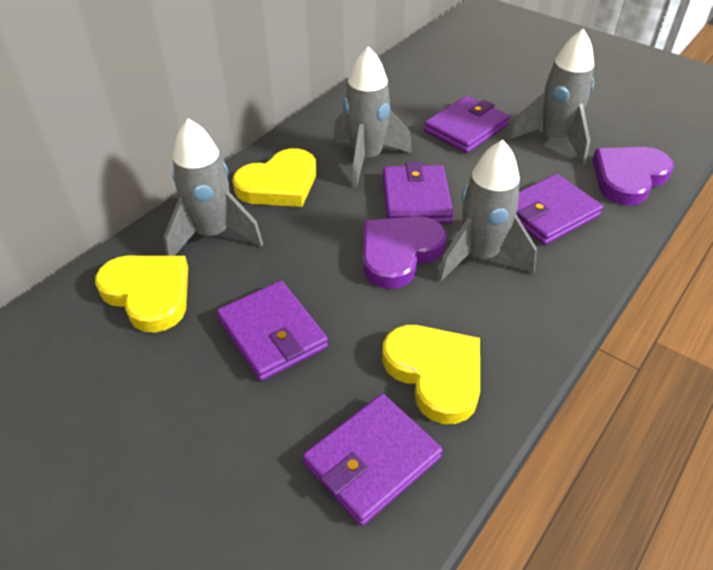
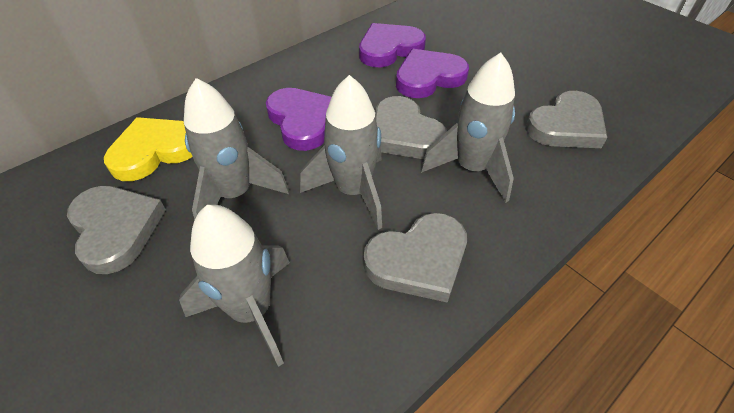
grey heart: 0 -> 4
purple heart: 2 -> 3
purple wallet: 5 -> 0
yellow heart: 3 -> 1

